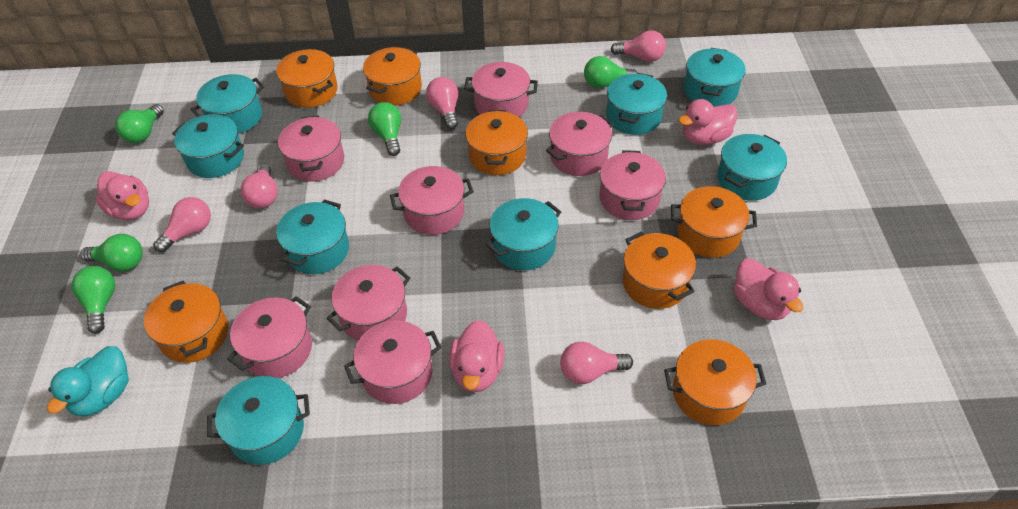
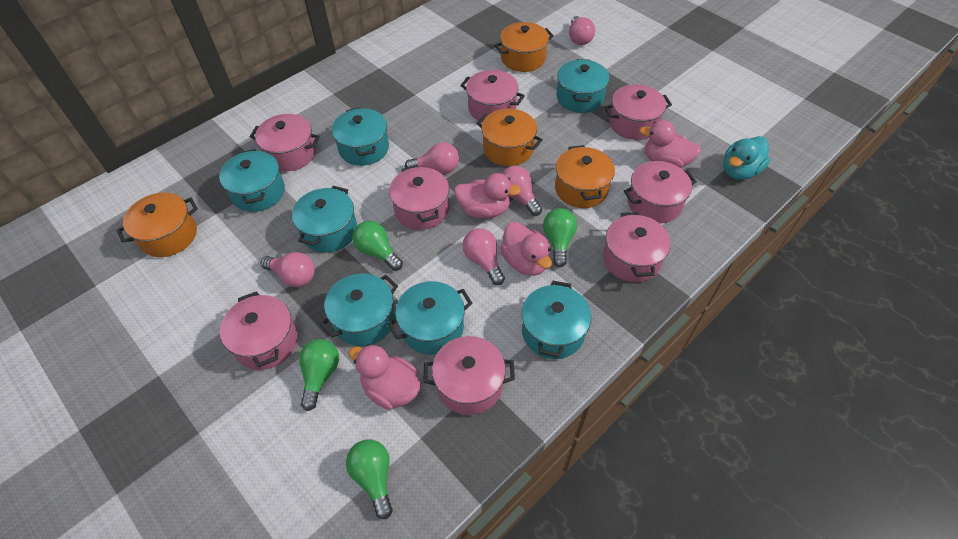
green light bulb: 5 -> 4
orange pot: 7 -> 4
turquoise pot: 8 -> 7

